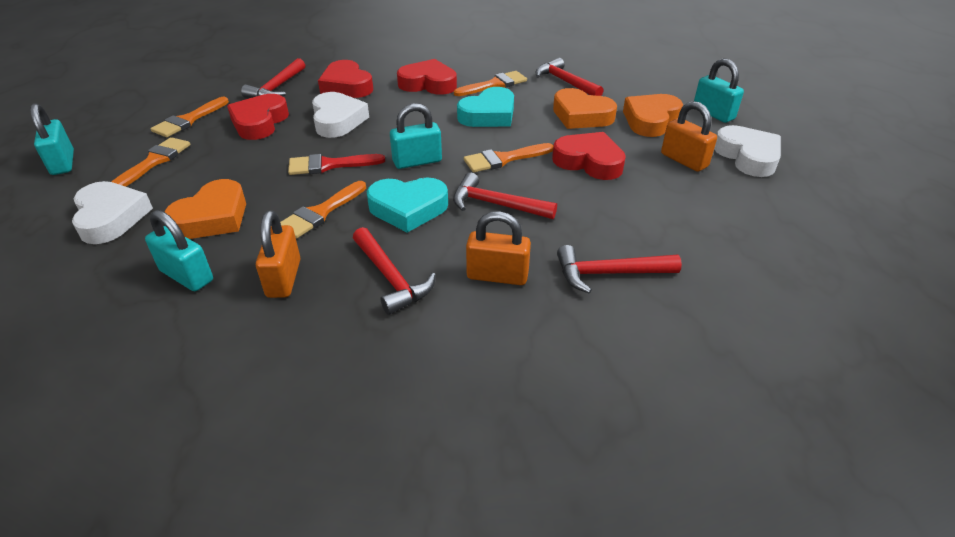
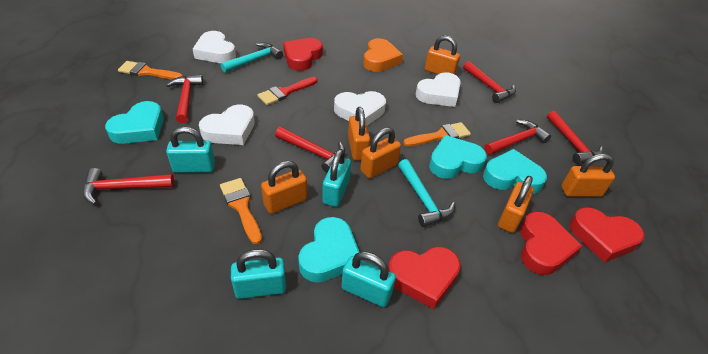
orange brush: 5 -> 3
orange heart: 3 -> 1
orange padlock: 3 -> 6
red hammer: 5 -> 6
turquoise hammer: 0 -> 2
turquoise heart: 2 -> 4
white heart: 3 -> 4

